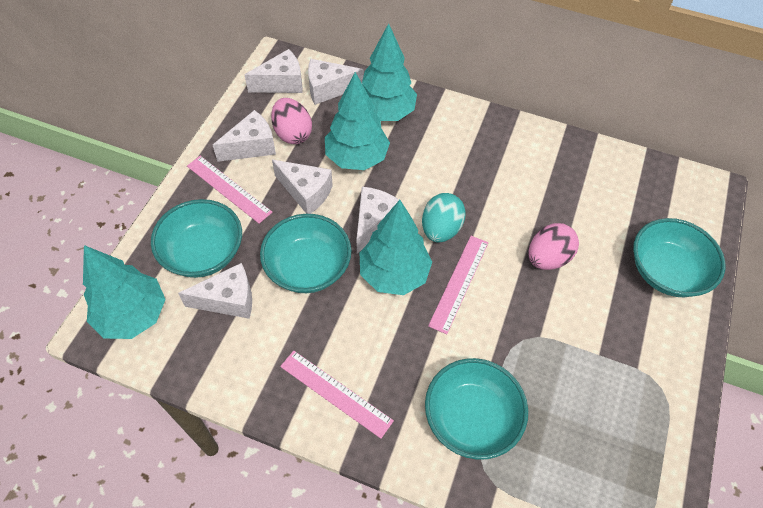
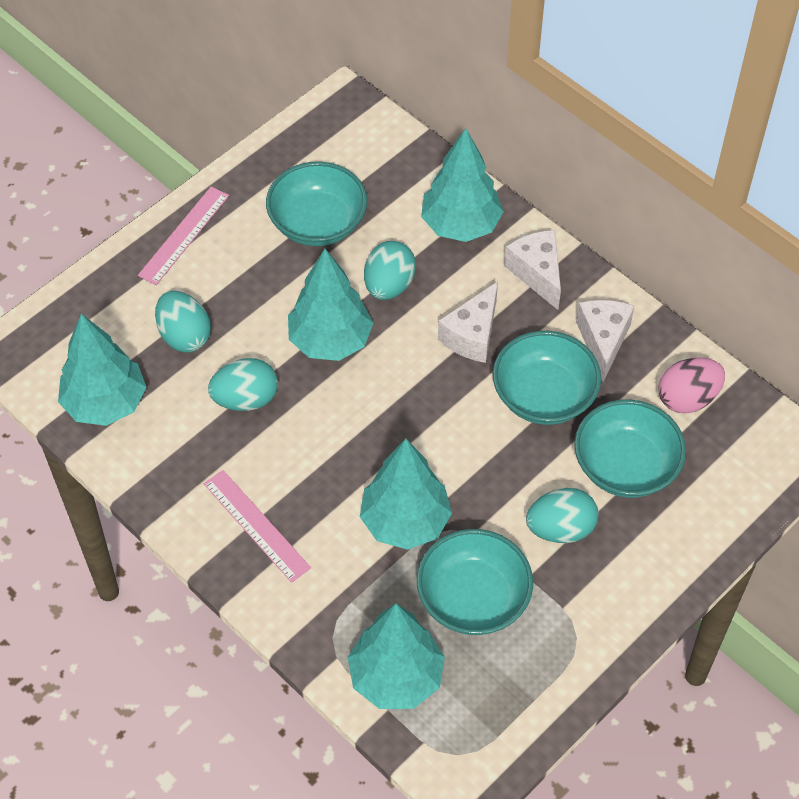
pink egg: 2 -> 1
pink ruler: 3 -> 2
turquoise egg: 1 -> 4
turquoise tree: 4 -> 5
white cheese: 6 -> 3

